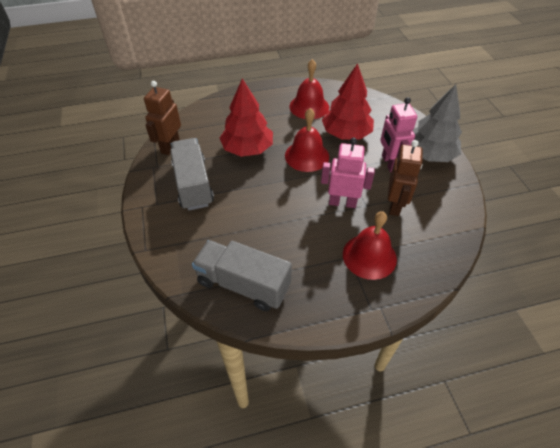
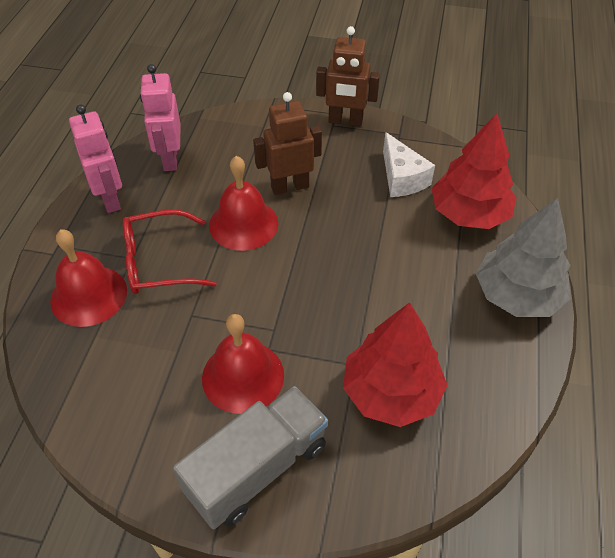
grey truck: 2 -> 1
red glasses: 0 -> 1
white cheese: 0 -> 1

